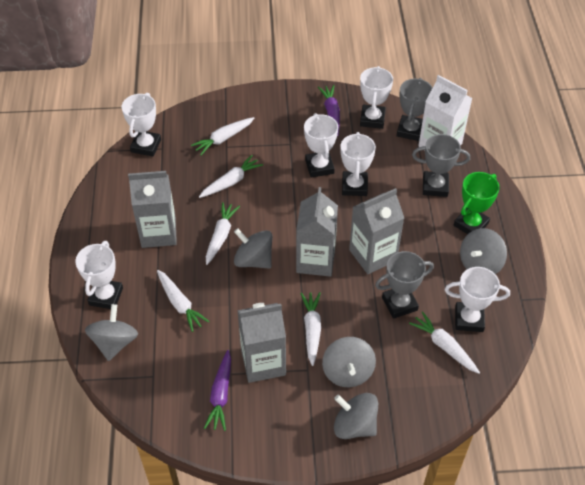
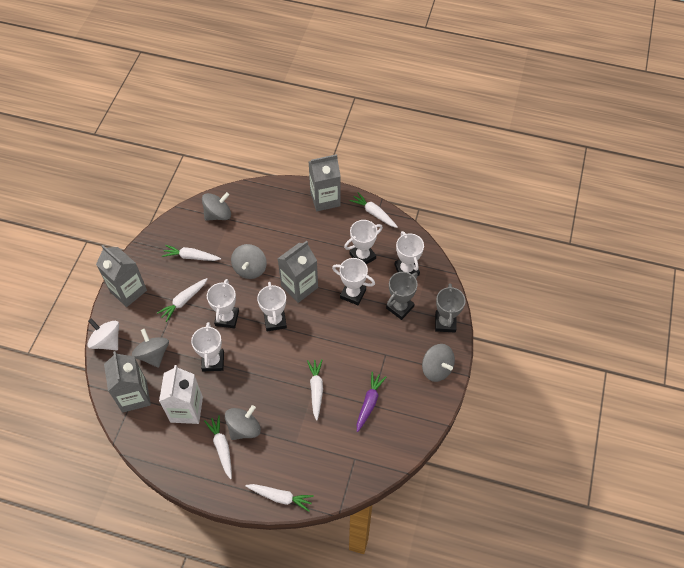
green trophy: 1 -> 0
grey trophy: 3 -> 2
purple carrot: 2 -> 1
white spinning top: 0 -> 1

